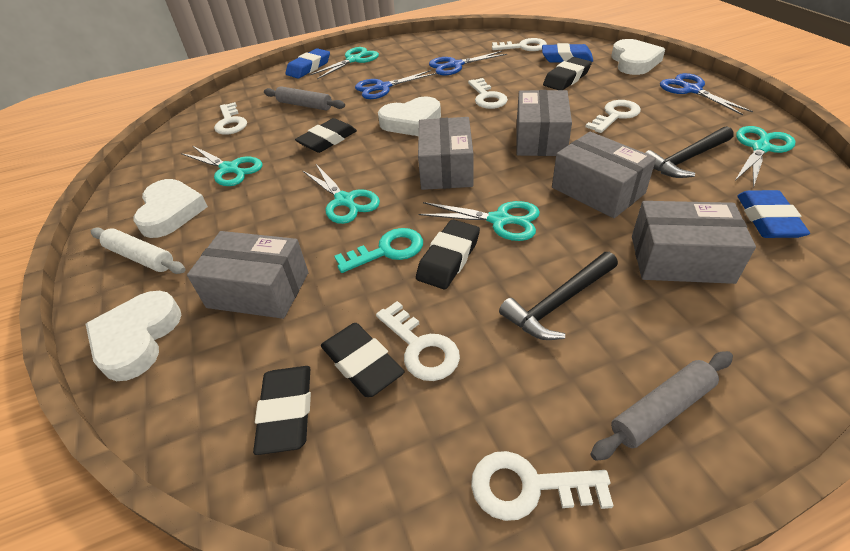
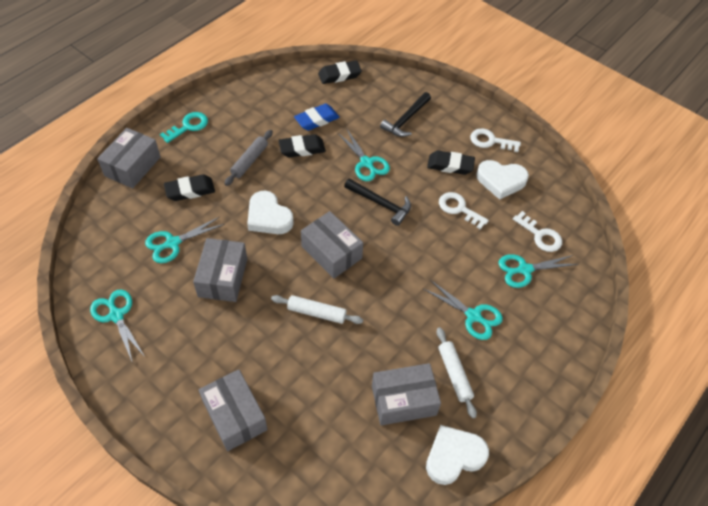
black eraser: 5 -> 4
blue eraser: 3 -> 1
blue scissors: 3 -> 0
grey rolling pin: 2 -> 1
white heart: 4 -> 3
white key: 6 -> 3
white rolling pin: 1 -> 2

